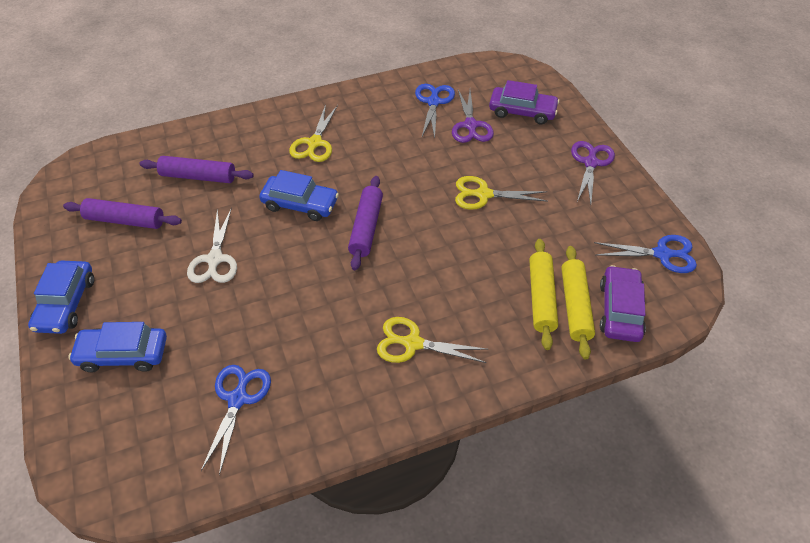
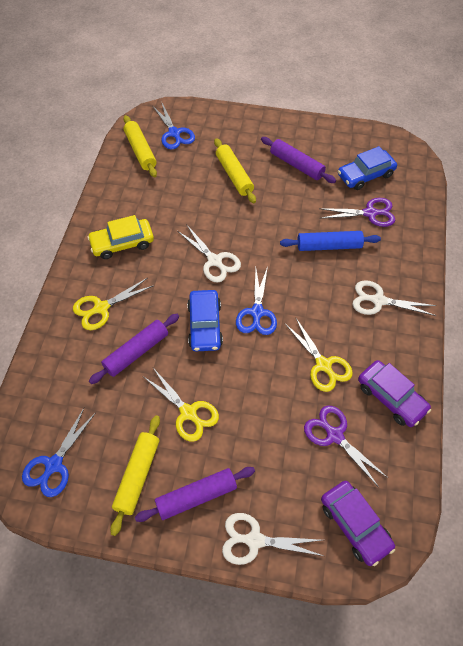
blue car: 3 -> 2
blue rolling pin: 0 -> 1
white scissors: 1 -> 3
yellow car: 0 -> 1
yellow rolling pin: 2 -> 3

